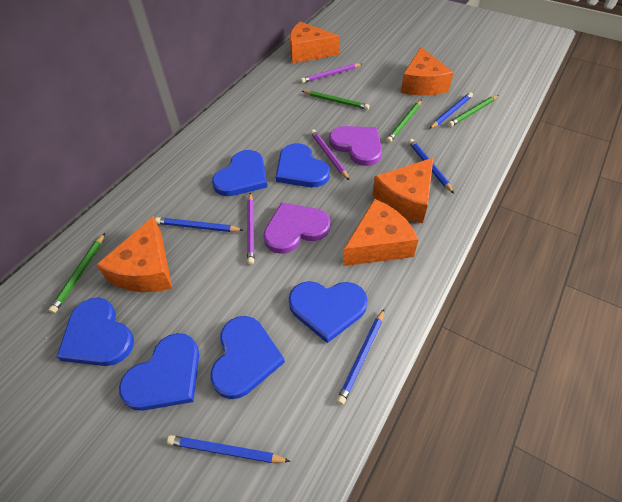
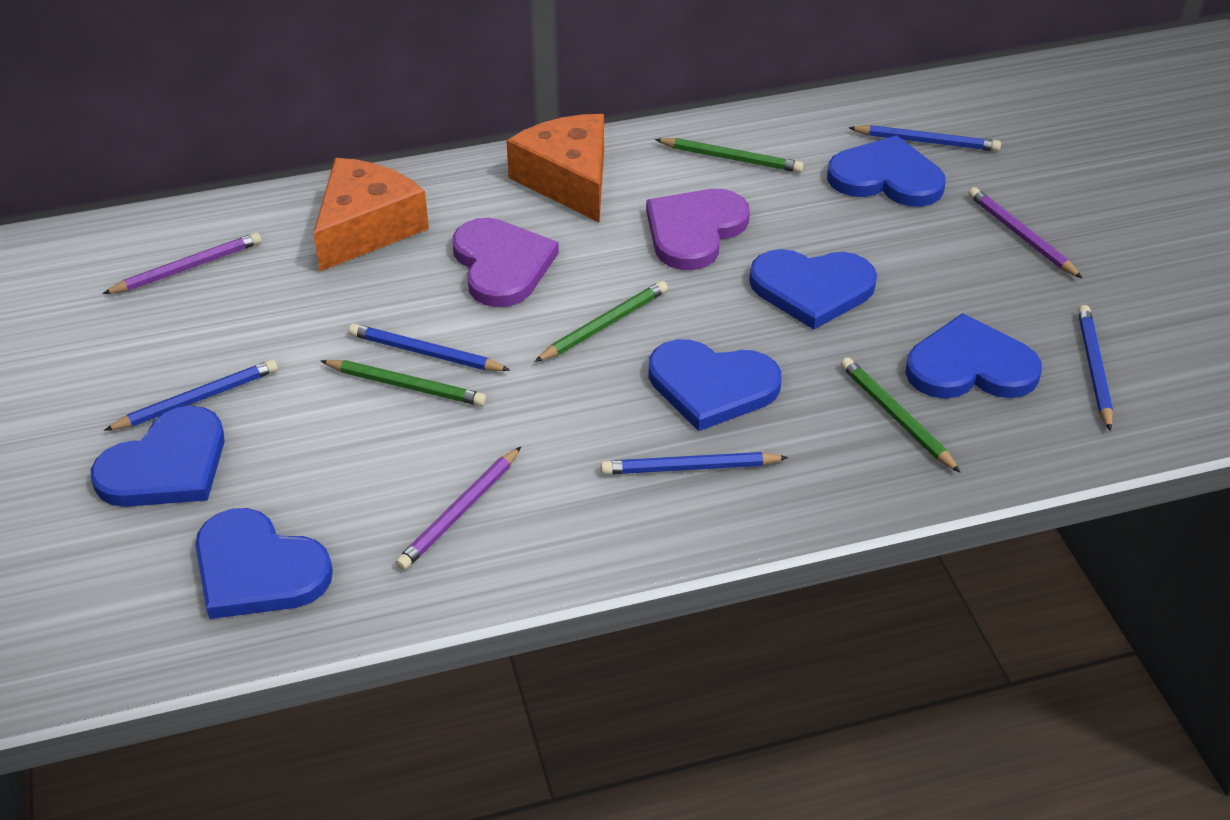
orange cheese: 5 -> 2

